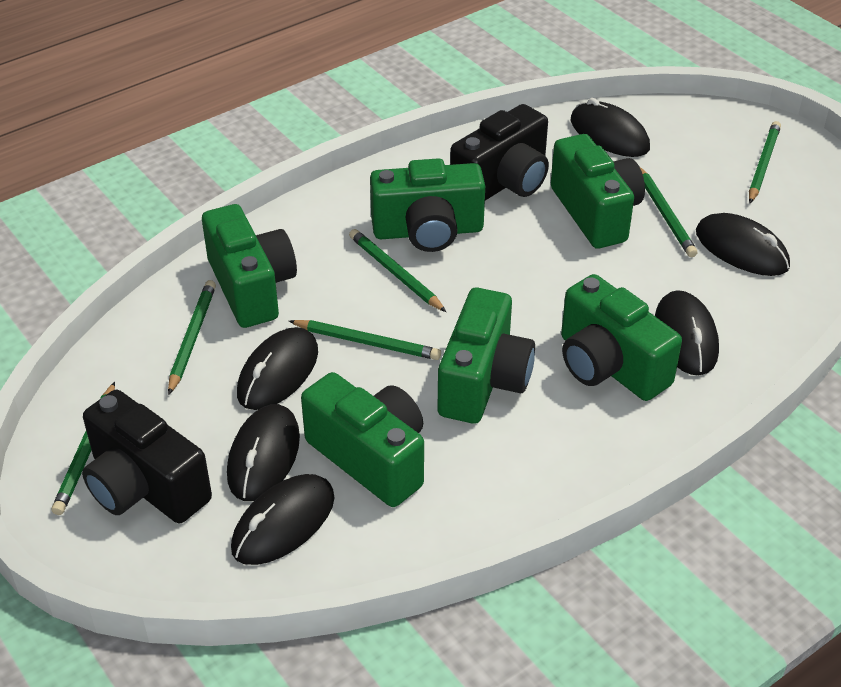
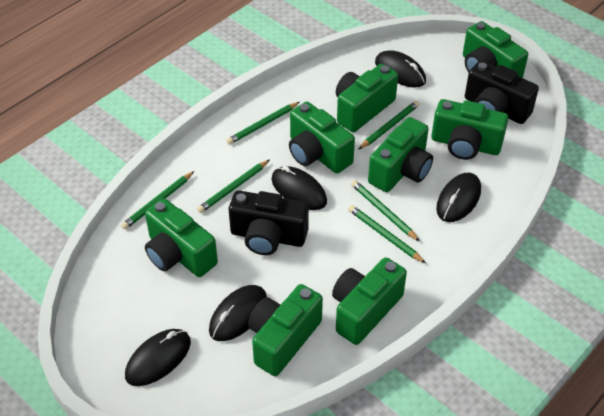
black mouse: 6 -> 5
green camera: 6 -> 8

